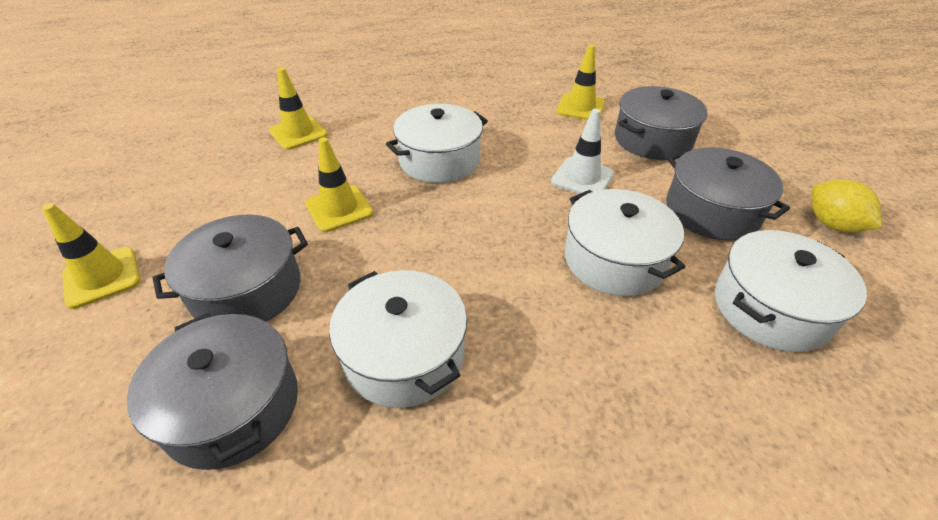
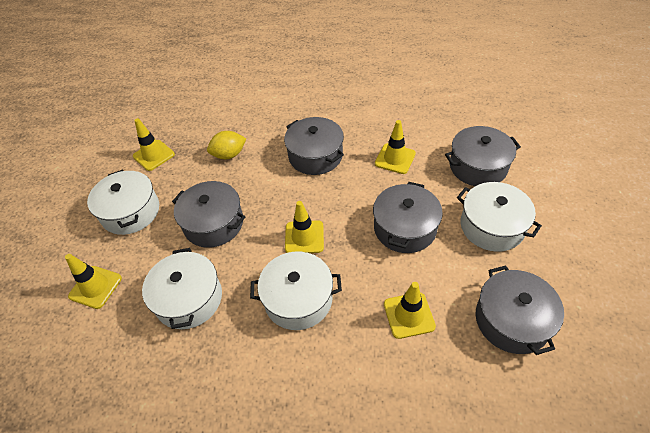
grey pot: 4 -> 5
white traffic cone: 1 -> 0
yellow traffic cone: 4 -> 5

